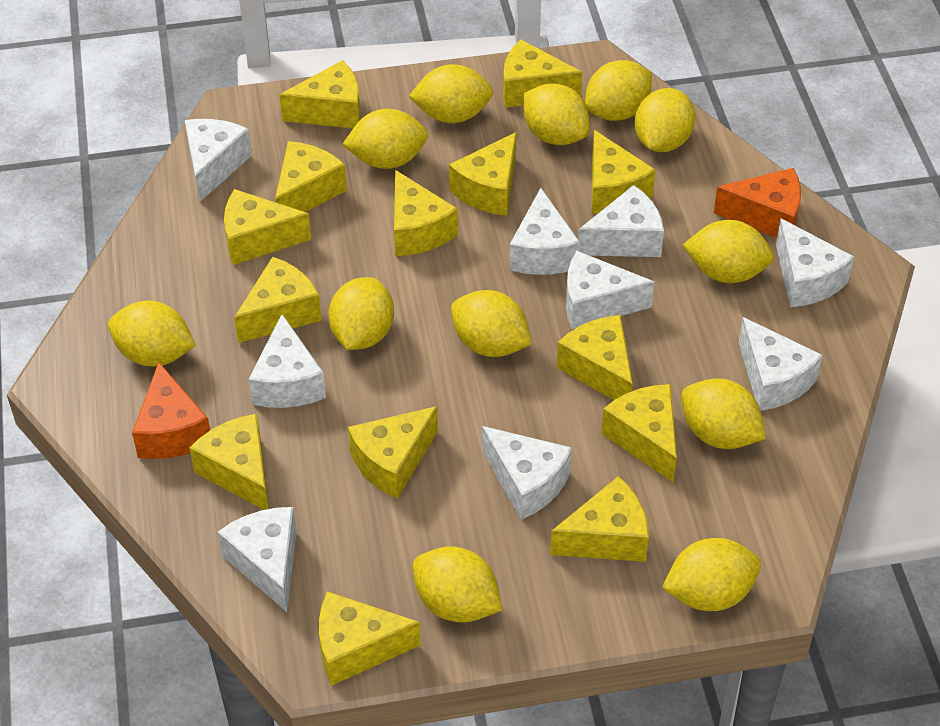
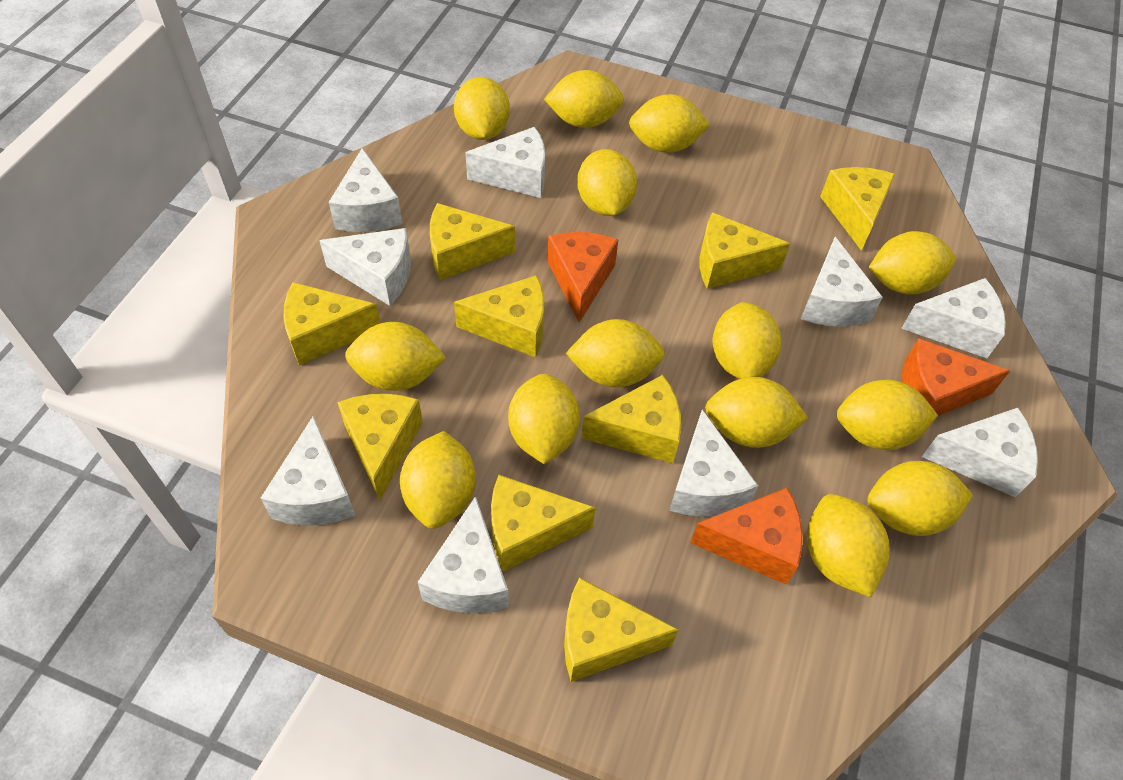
orange cheese: 2 -> 3
yellow cheese: 14 -> 9
yellow lemon: 12 -> 14

